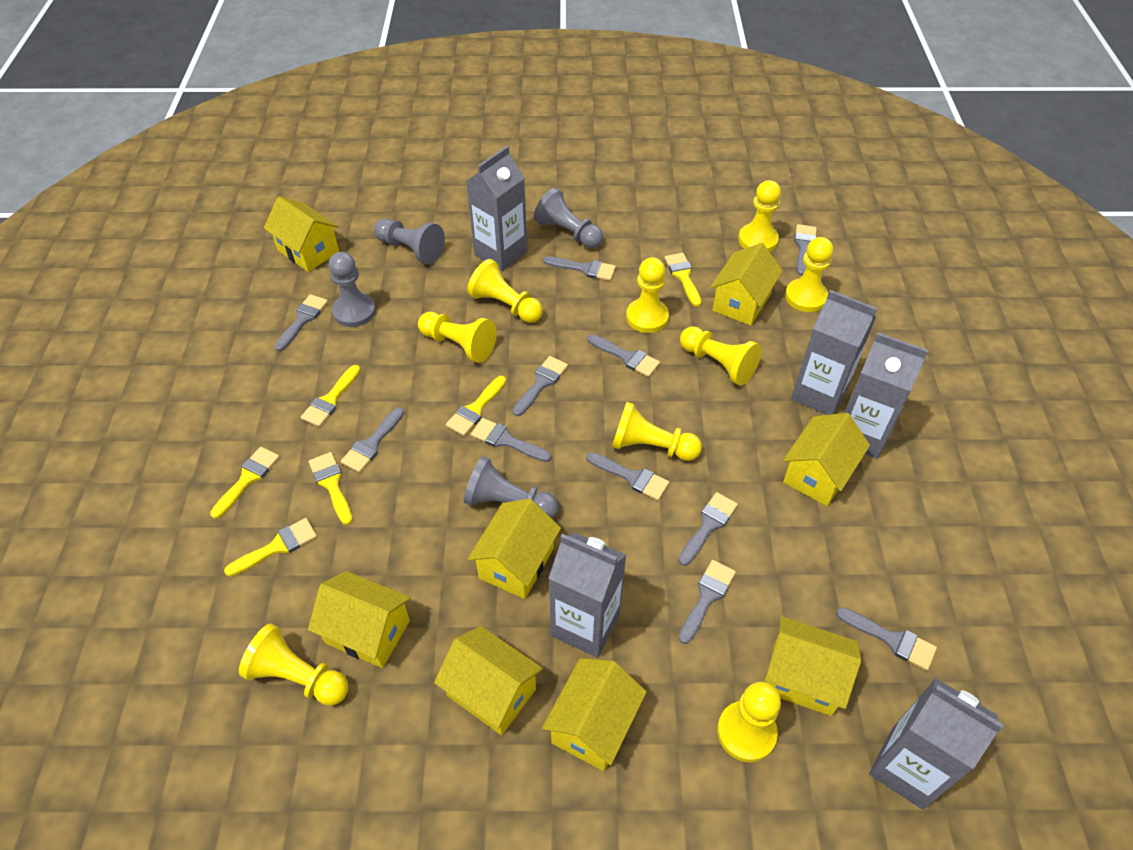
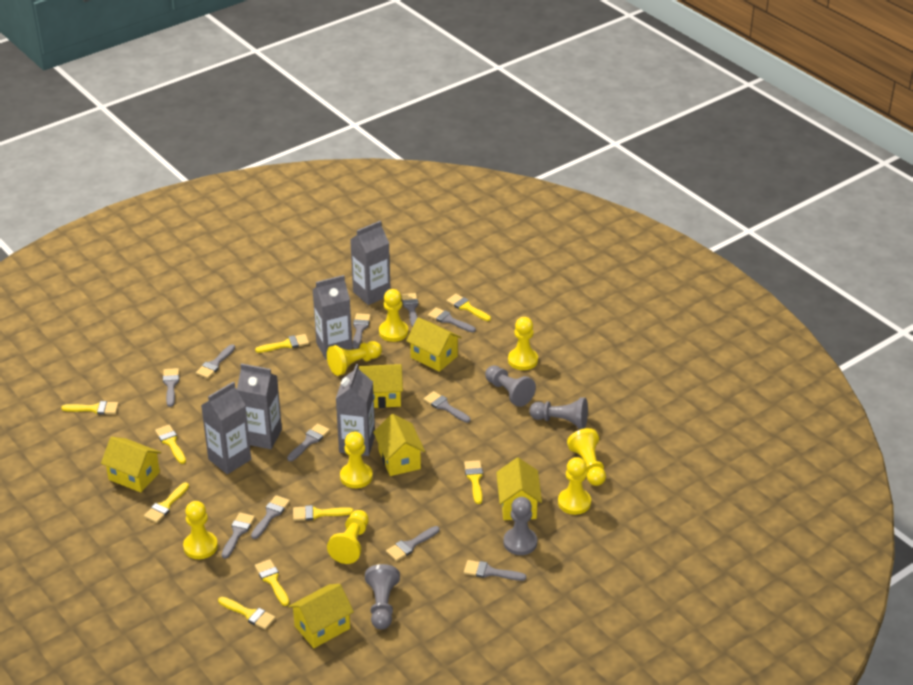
yellow brush: 6 -> 9
yellow house: 8 -> 6
yellow pawn: 9 -> 8

